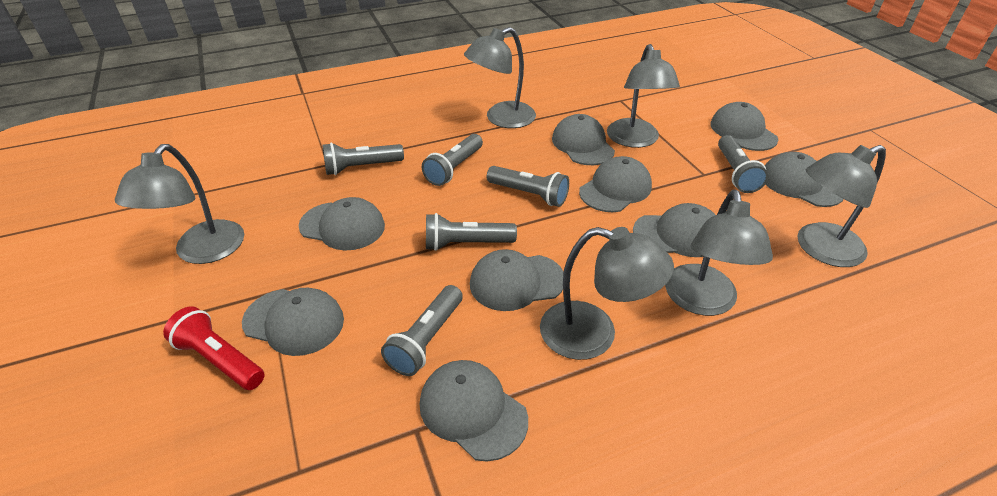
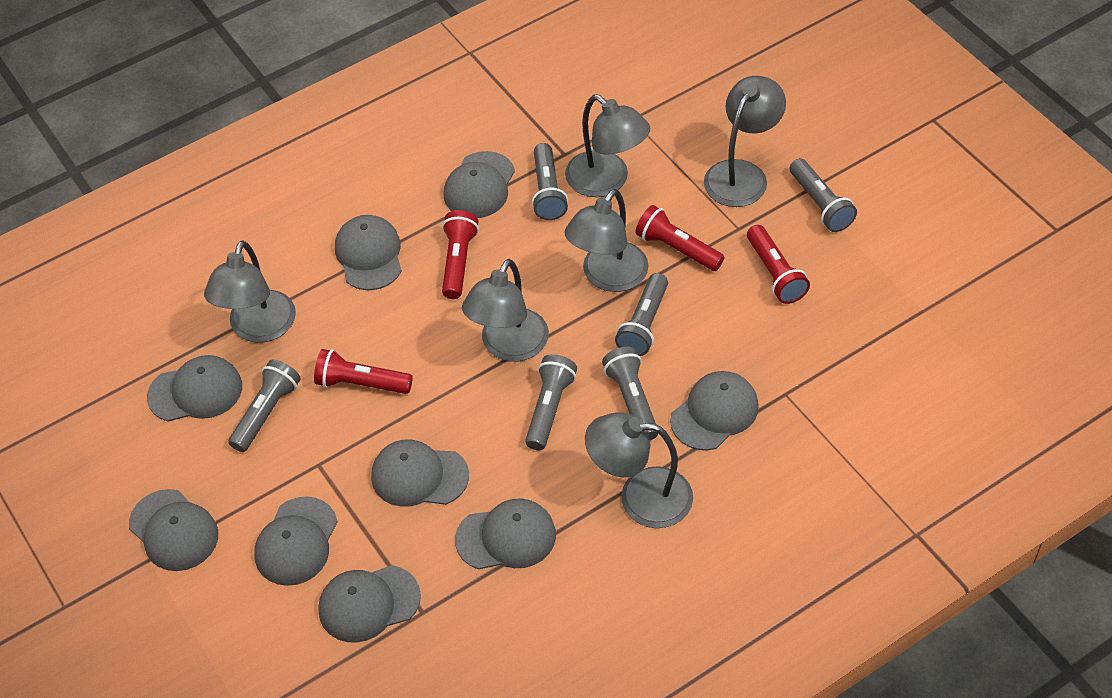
red flashlight: 1 -> 4

